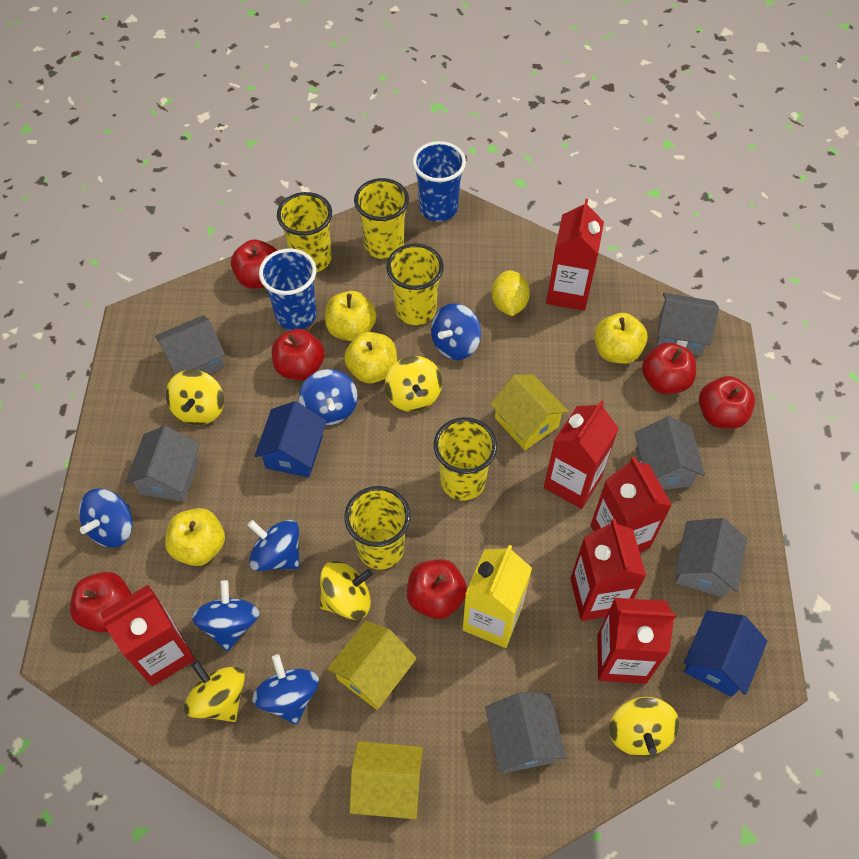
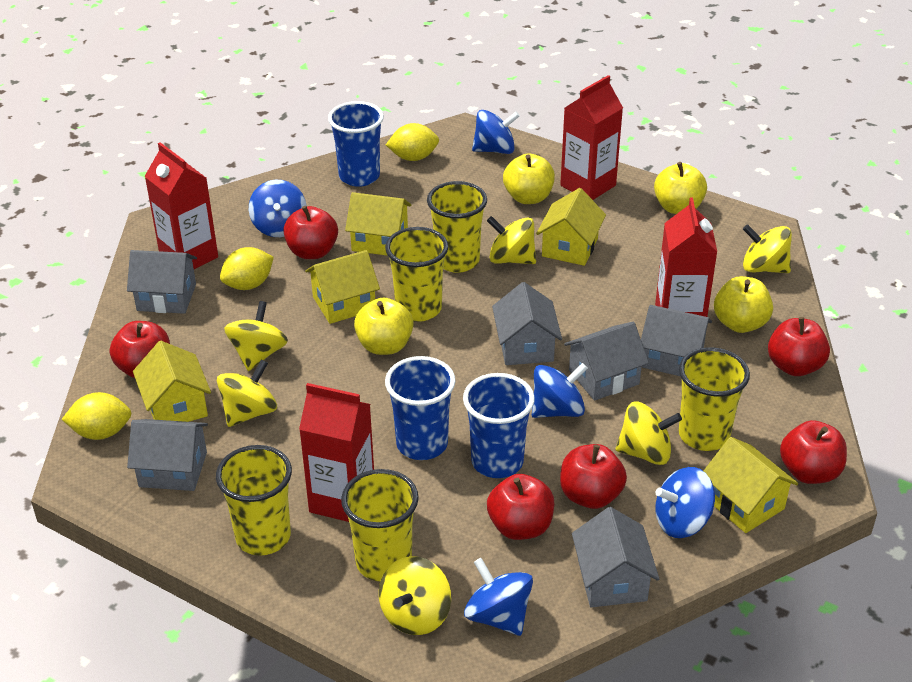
blue cup: 2 -> 3
blue house: 2 -> 0
blue spinning top: 6 -> 5
red carton: 6 -> 4
yellow carton: 1 -> 0
yellow house: 3 -> 5
yellow lemon: 1 -> 3
yellow spinning top: 5 -> 6

